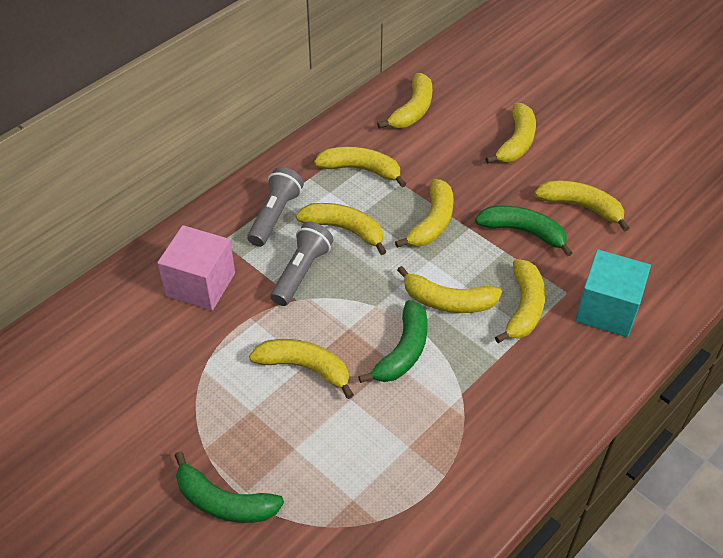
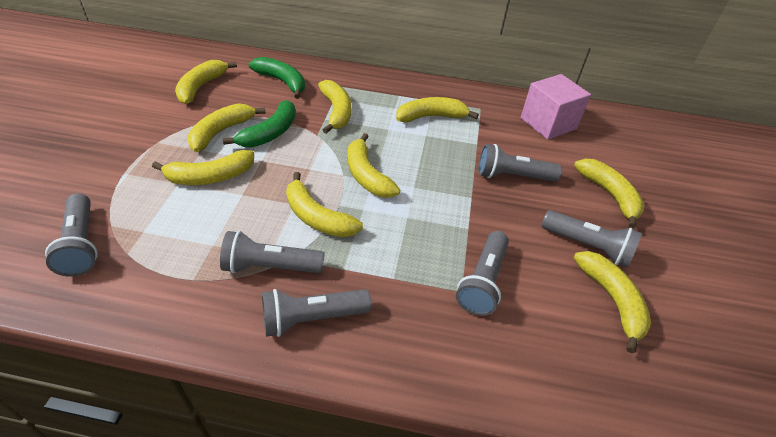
green banana: 3 -> 2
grey flashlight: 2 -> 6
turquoise cube: 1 -> 0

